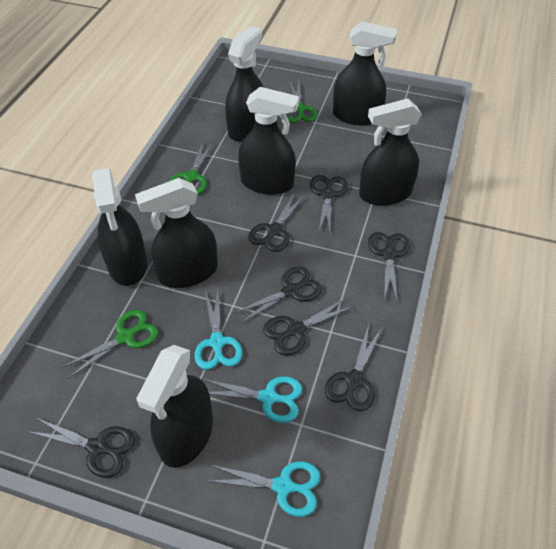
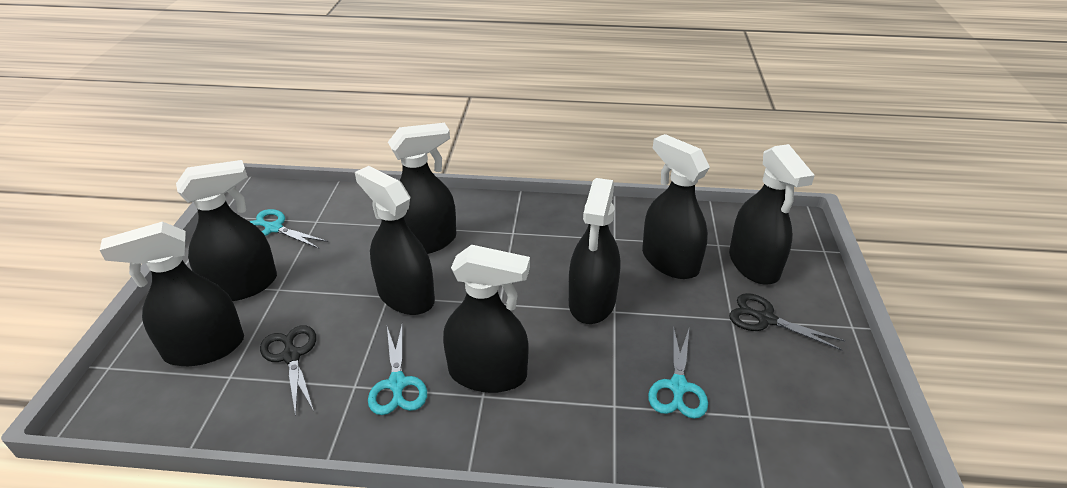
black scissors: 7 -> 2
black spray bottle: 7 -> 8
green scissors: 3 -> 0

